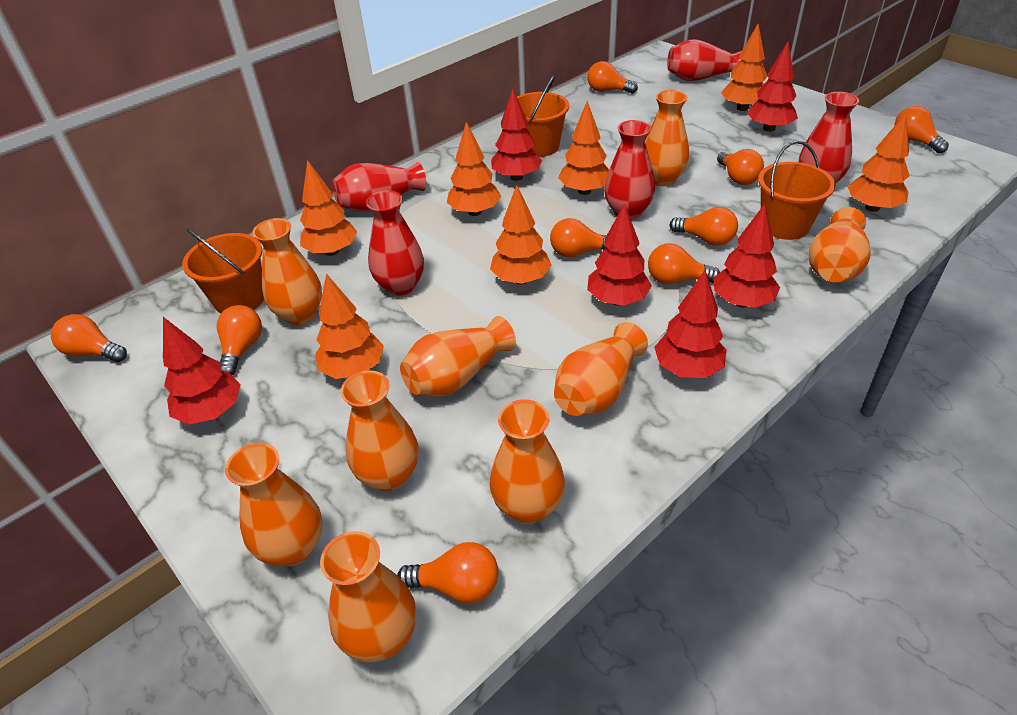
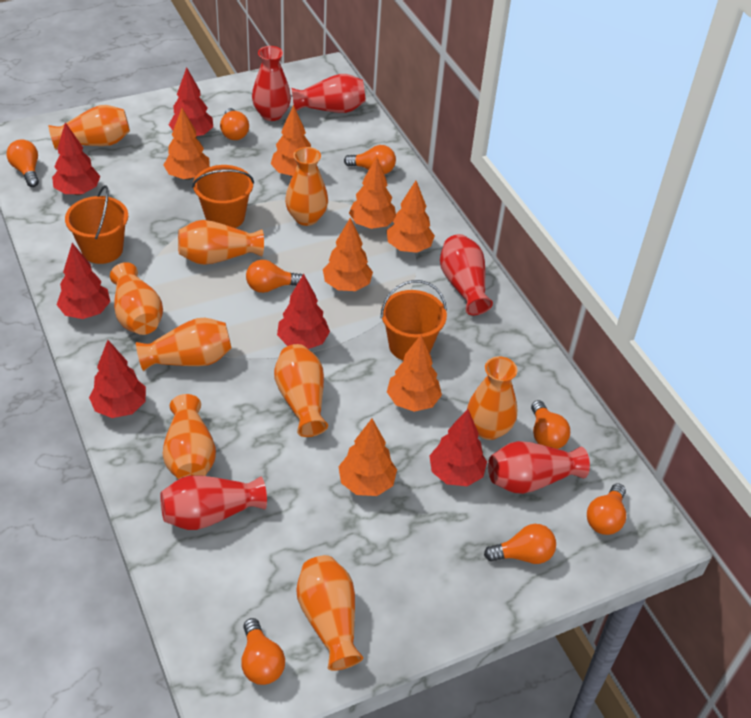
orange light bulb: 9 -> 8

